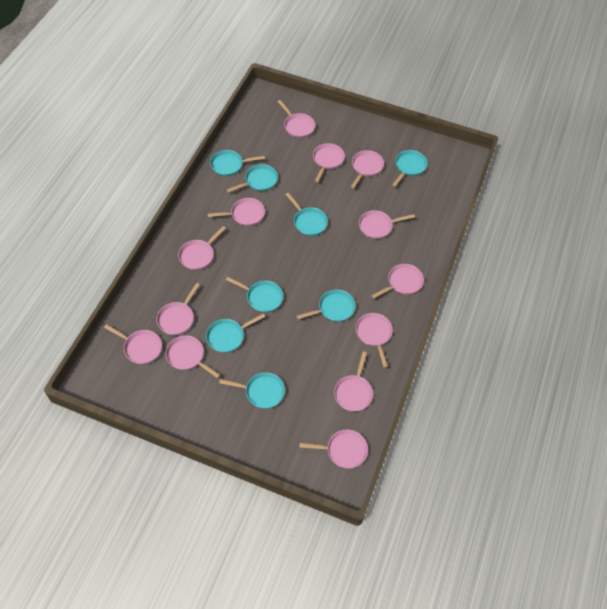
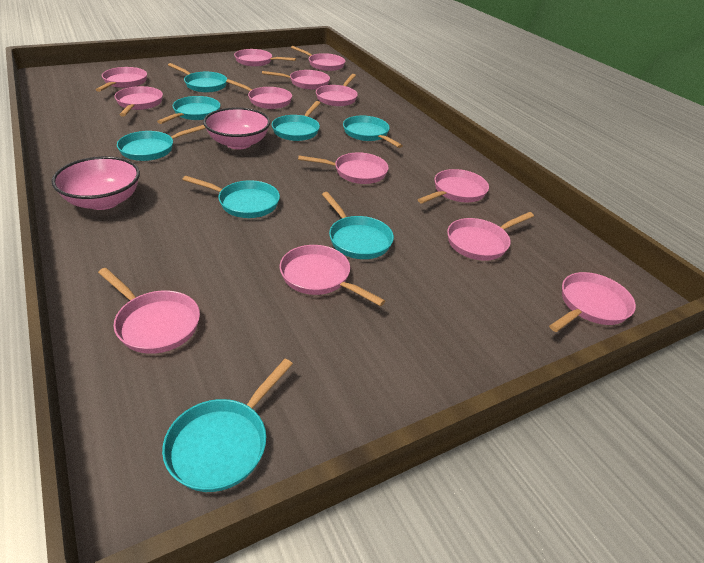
pink bowl: 0 -> 2

